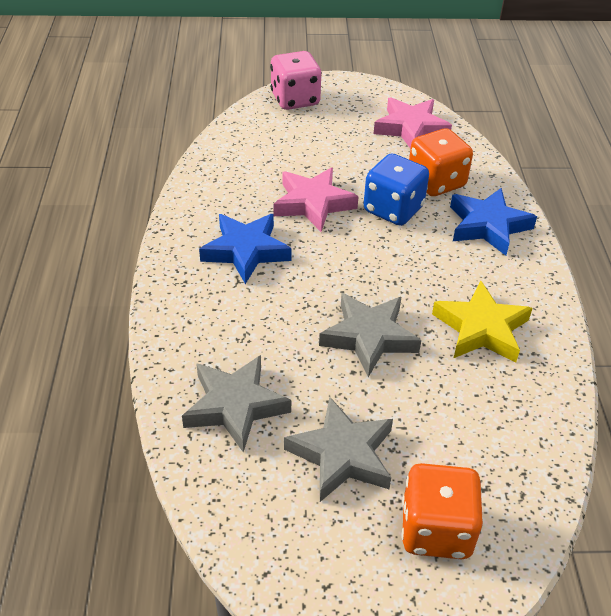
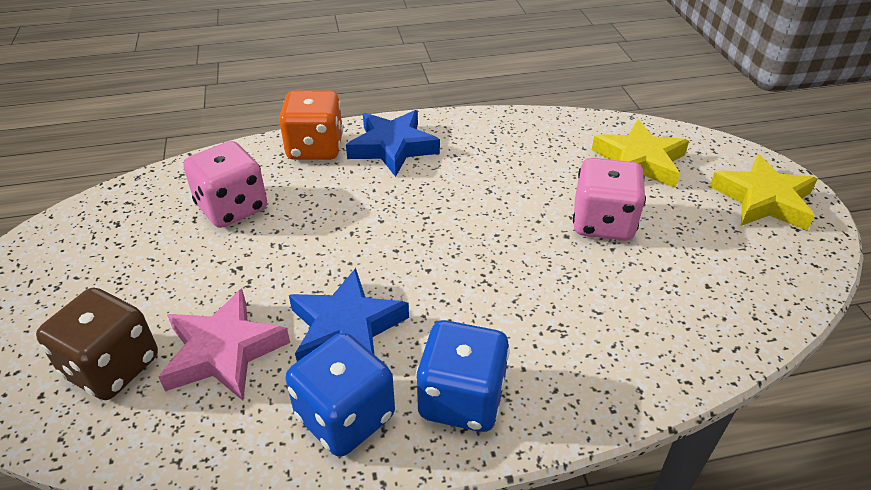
blue dice: 1 -> 2
brown dice: 0 -> 1
grey star: 3 -> 0
orange dice: 2 -> 1
pink dice: 1 -> 2
pink star: 2 -> 1
yellow star: 1 -> 2

